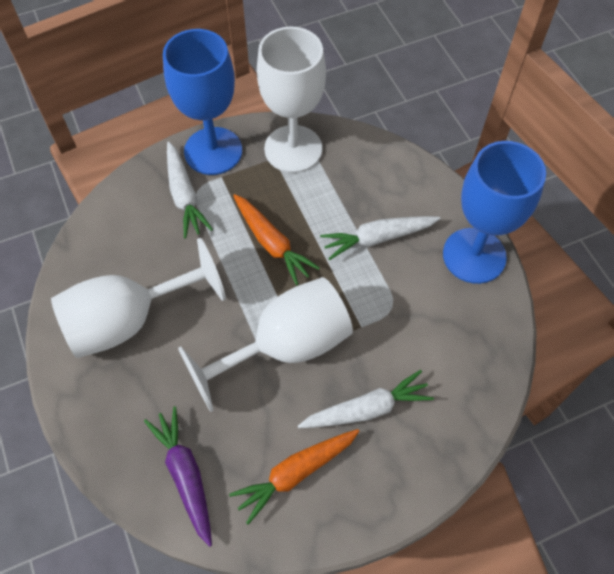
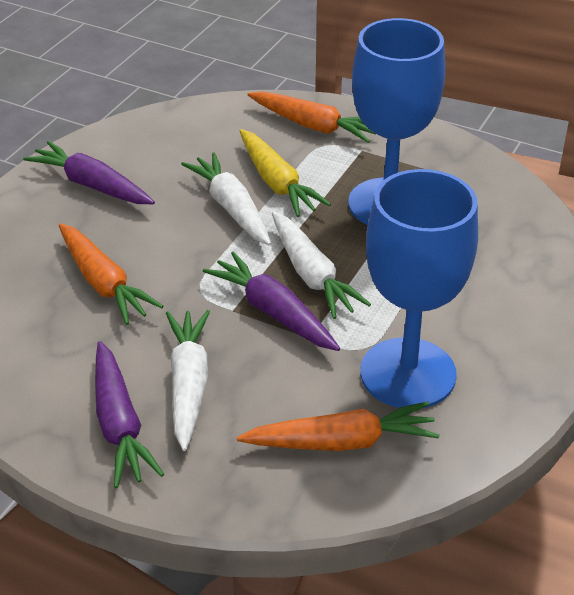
orange carrot: 2 -> 3
purple carrot: 1 -> 3
white goblet: 3 -> 0
yellow carrot: 0 -> 1

